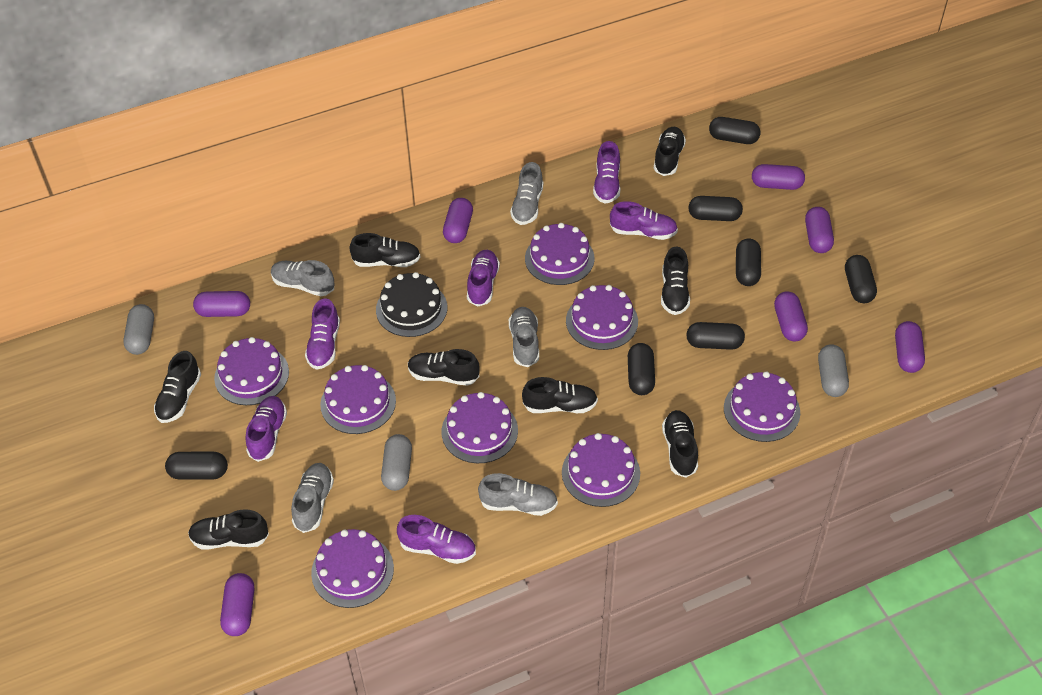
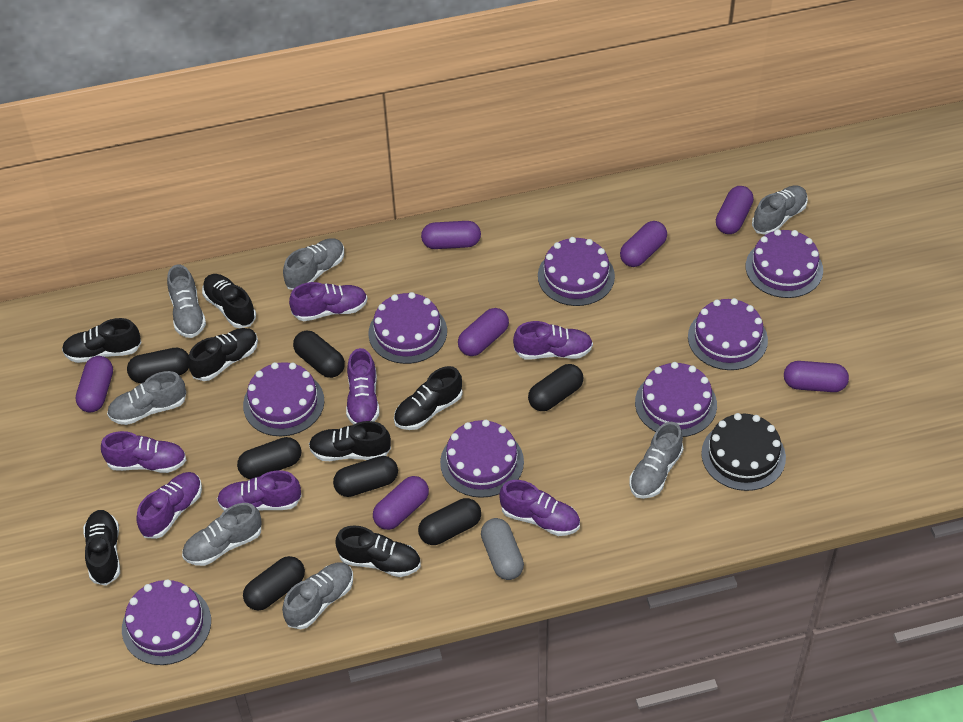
black shoe: 8 -> 7
grey capsule: 3 -> 1
grey shoe: 5 -> 7
purple shoe: 6 -> 7

